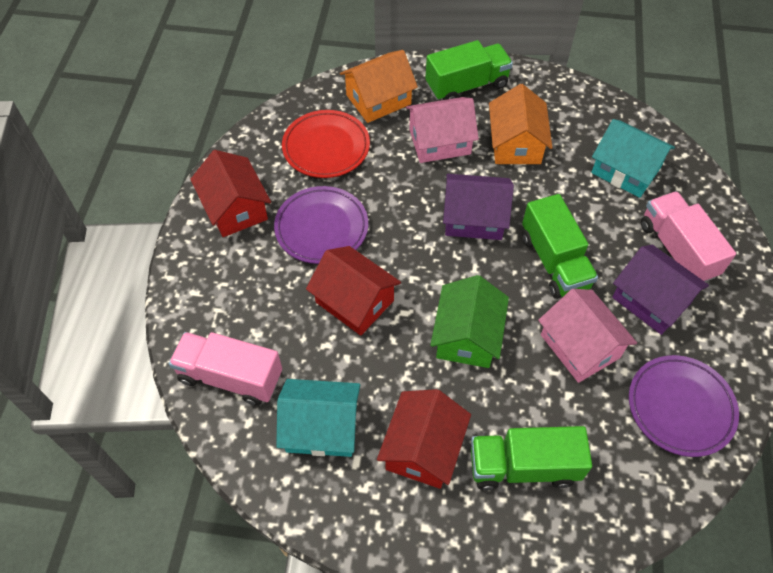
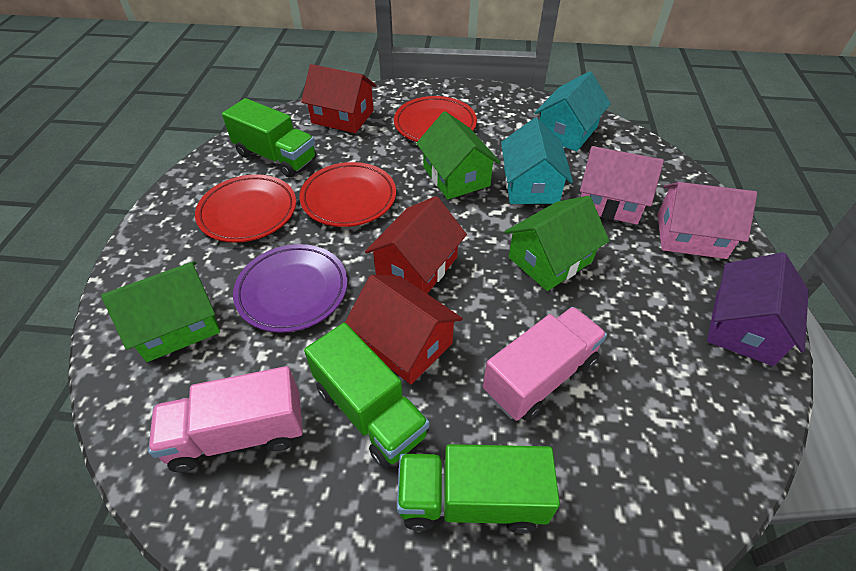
green house: 1 -> 3
orange house: 2 -> 0
purple house: 2 -> 1
purple plate: 2 -> 1
red plate: 1 -> 3

